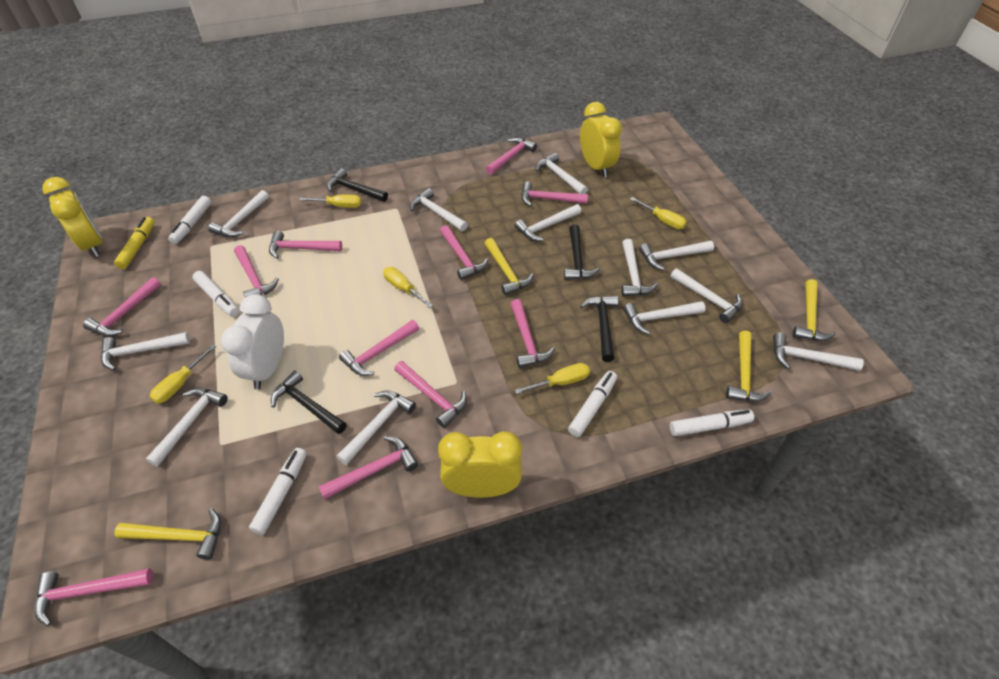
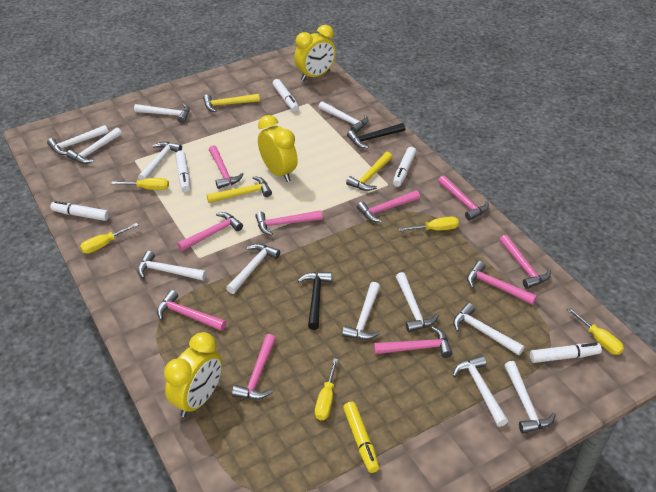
black hammer: 4 -> 2
pink hammer: 11 -> 10
white clock: 1 -> 0
yellow hammer: 4 -> 3

